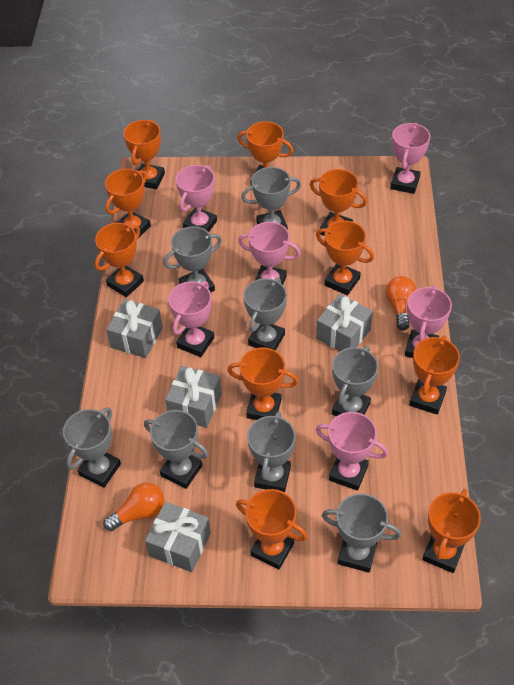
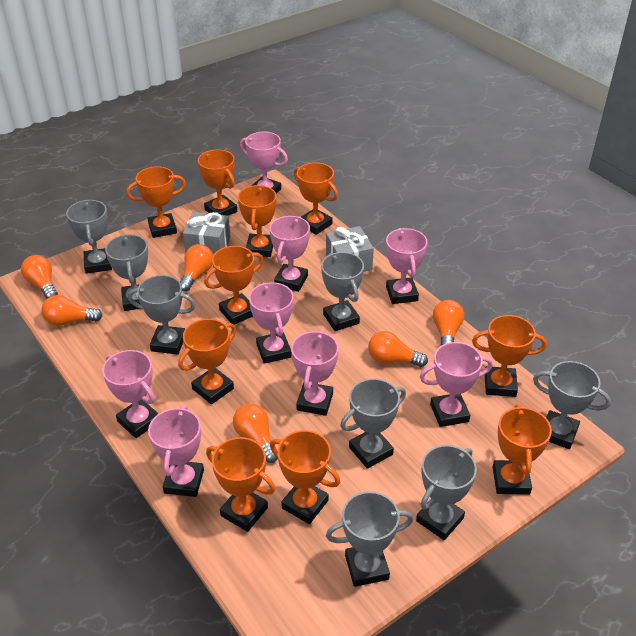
grey gift: 4 -> 2
orange light bulb: 2 -> 6
pink trophy: 6 -> 8

